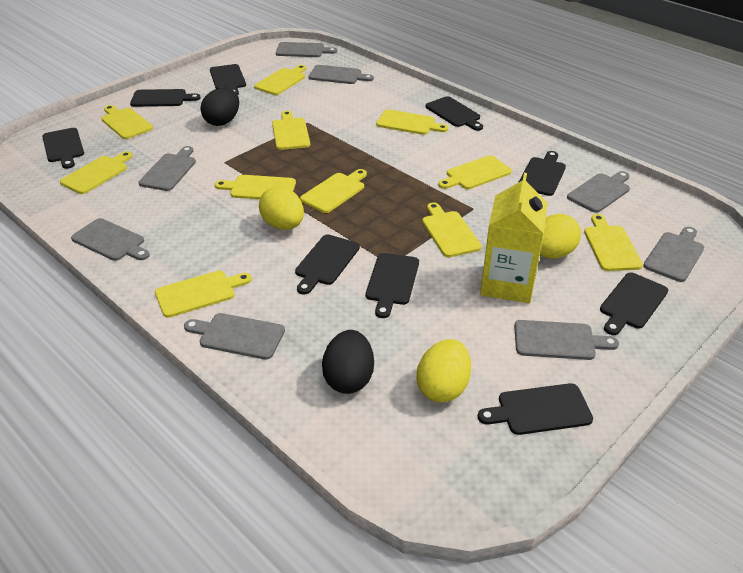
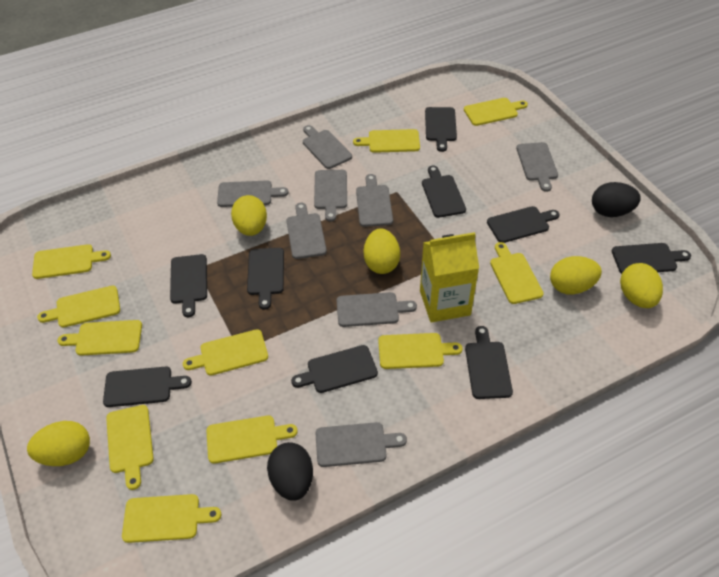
yellow egg: 3 -> 5

